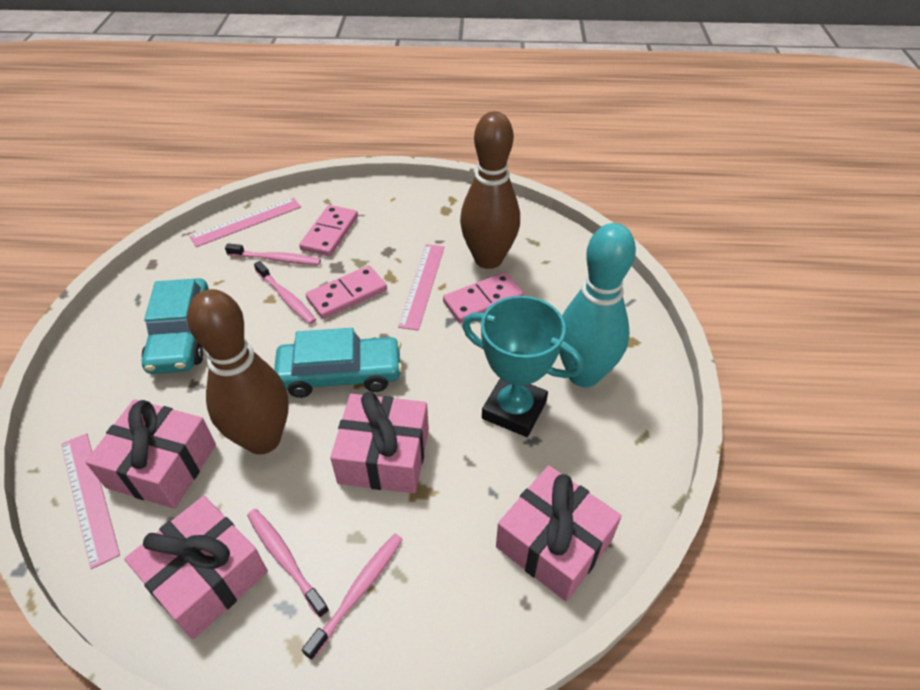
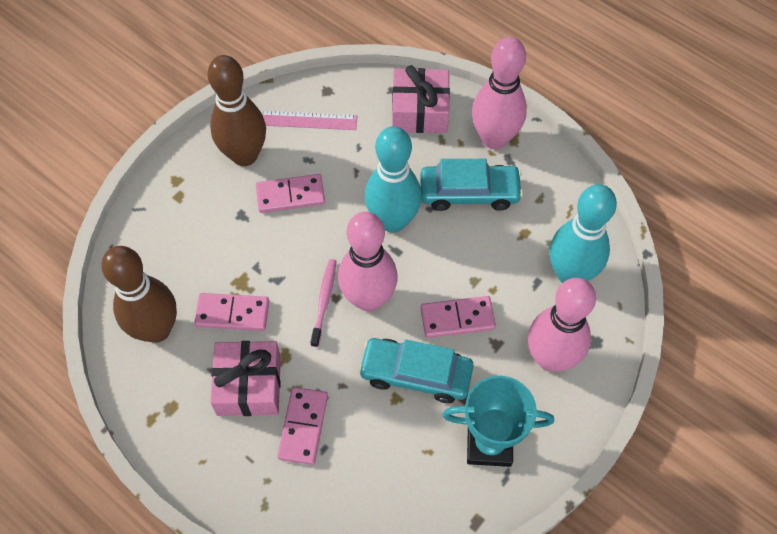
pink bowling pin: 0 -> 3
pink domino: 3 -> 4
pink gift: 4 -> 2
pink ruler: 3 -> 1
pink toothbrush: 4 -> 1
turquoise bowling pin: 1 -> 2

